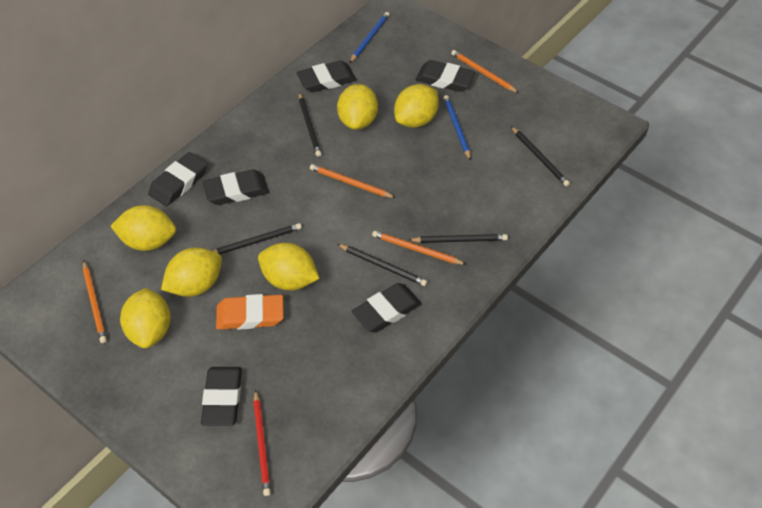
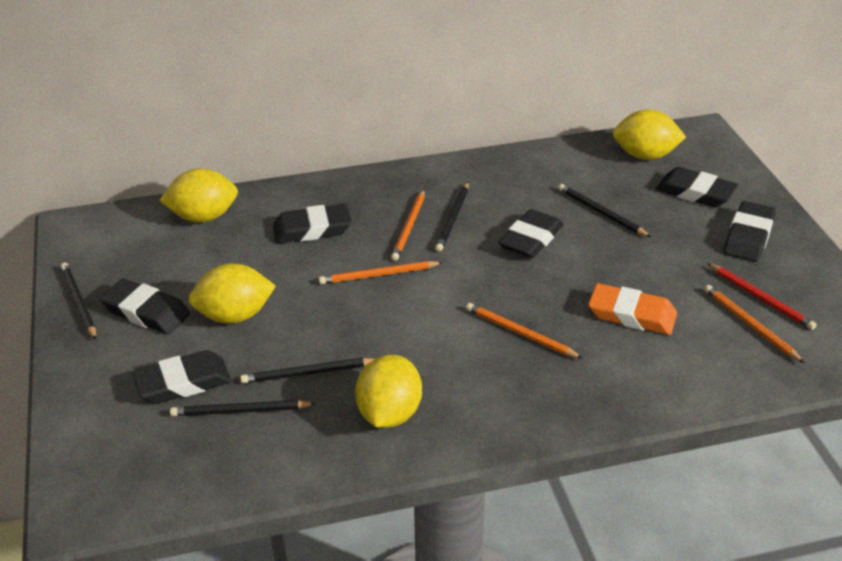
blue pencil: 2 -> 0
yellow lemon: 6 -> 4

